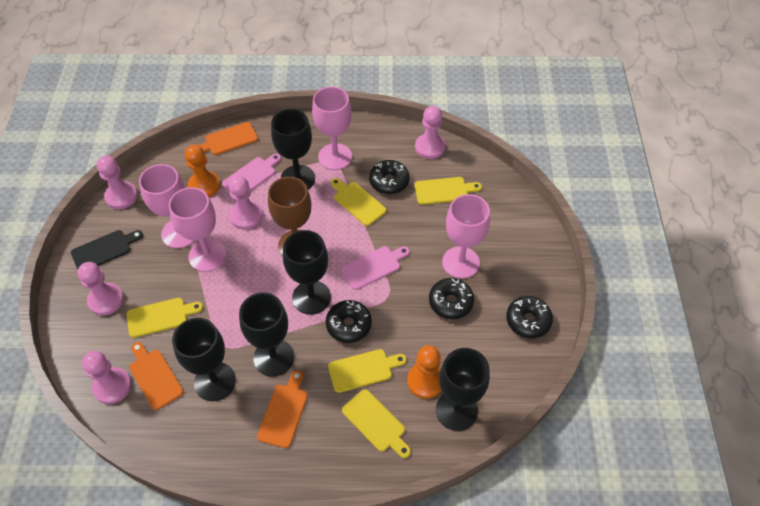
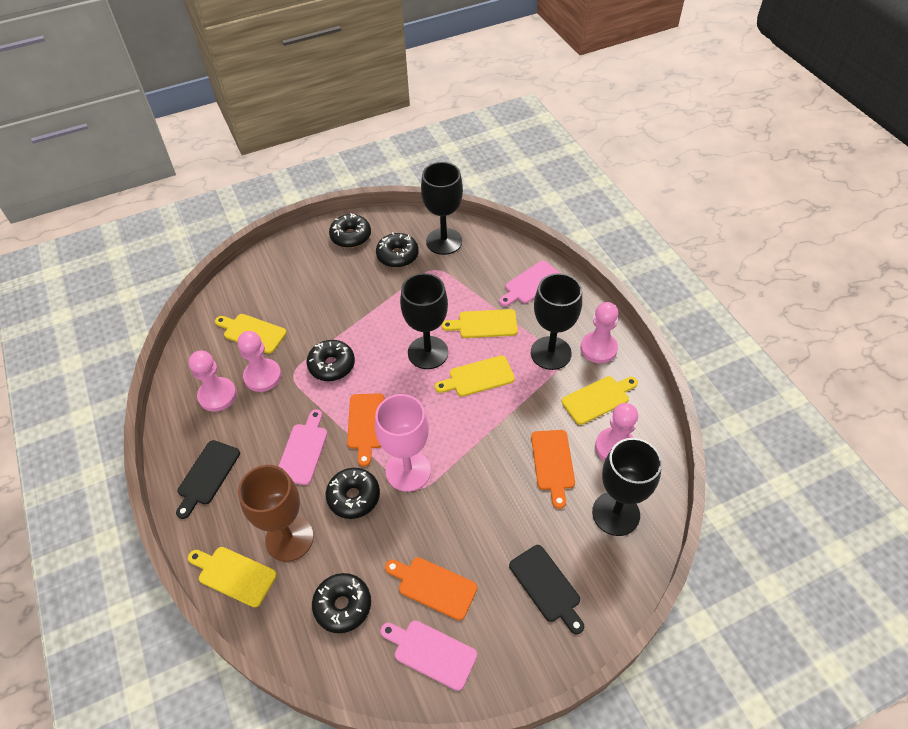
black cutting board: 1 -> 2
black donut: 4 -> 5
black goblet: 5 -> 4
orange pawn: 2 -> 0
pink cutting board: 2 -> 3
pink goblet: 4 -> 1
pink pawn: 5 -> 4

